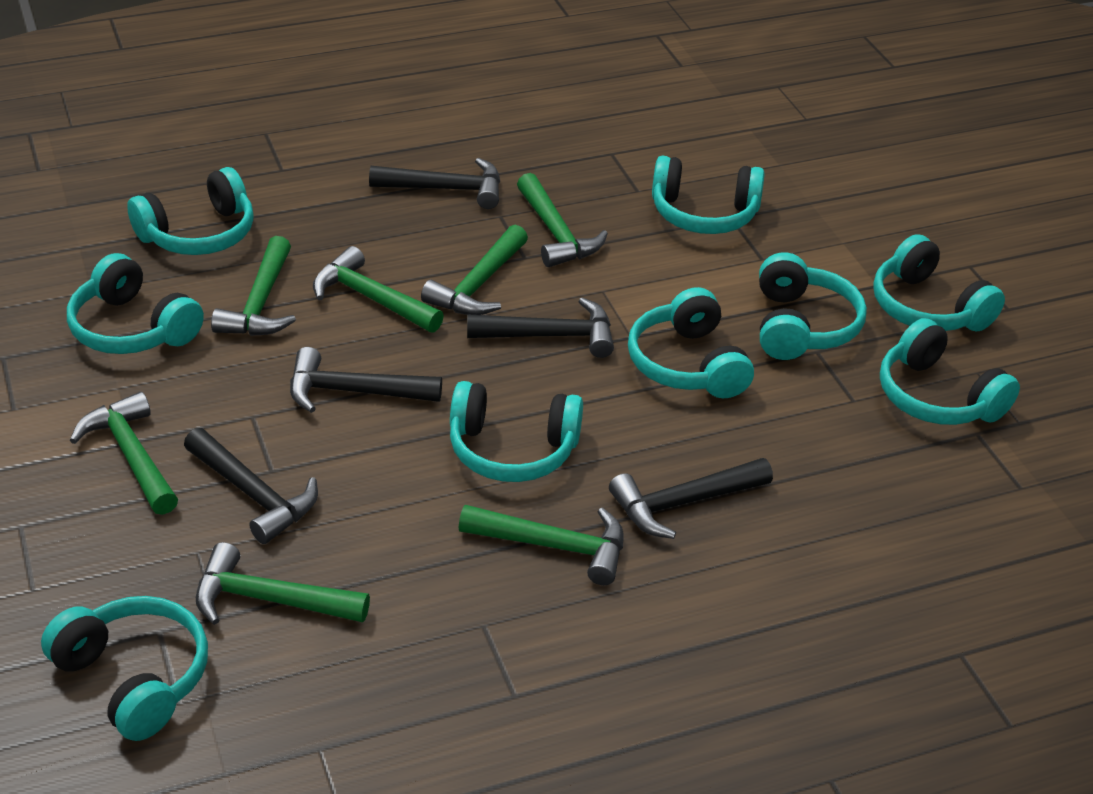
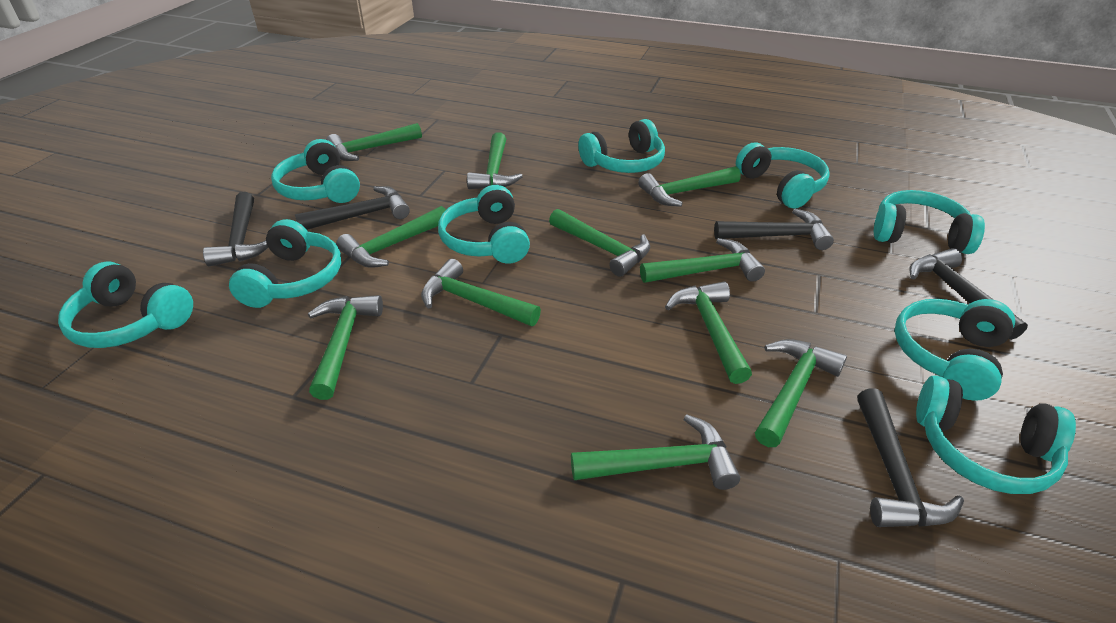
green hammer: 7 -> 11

